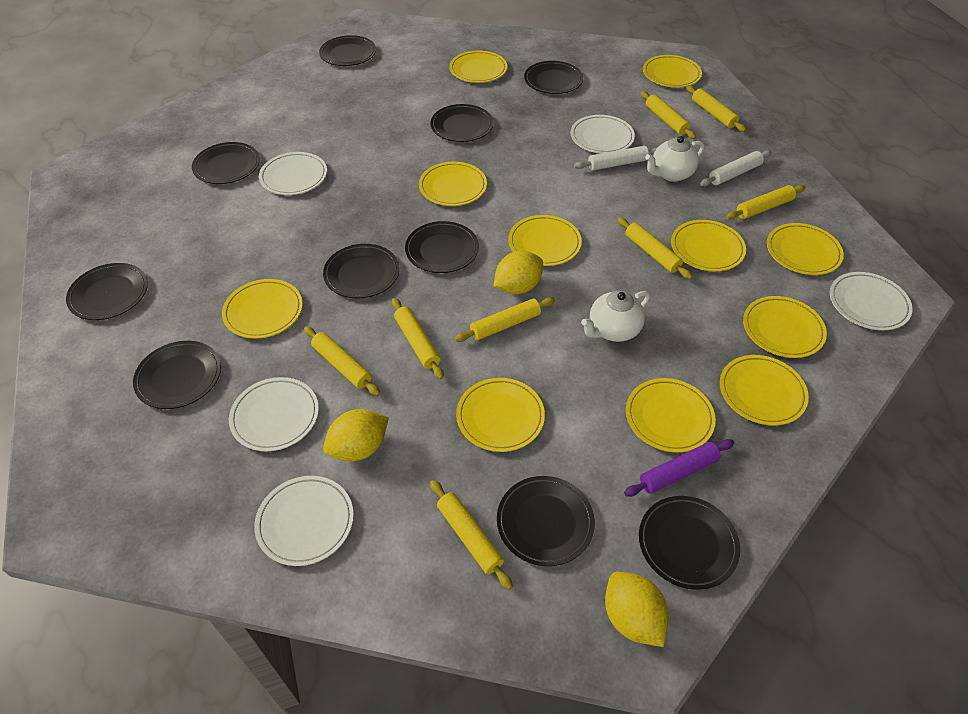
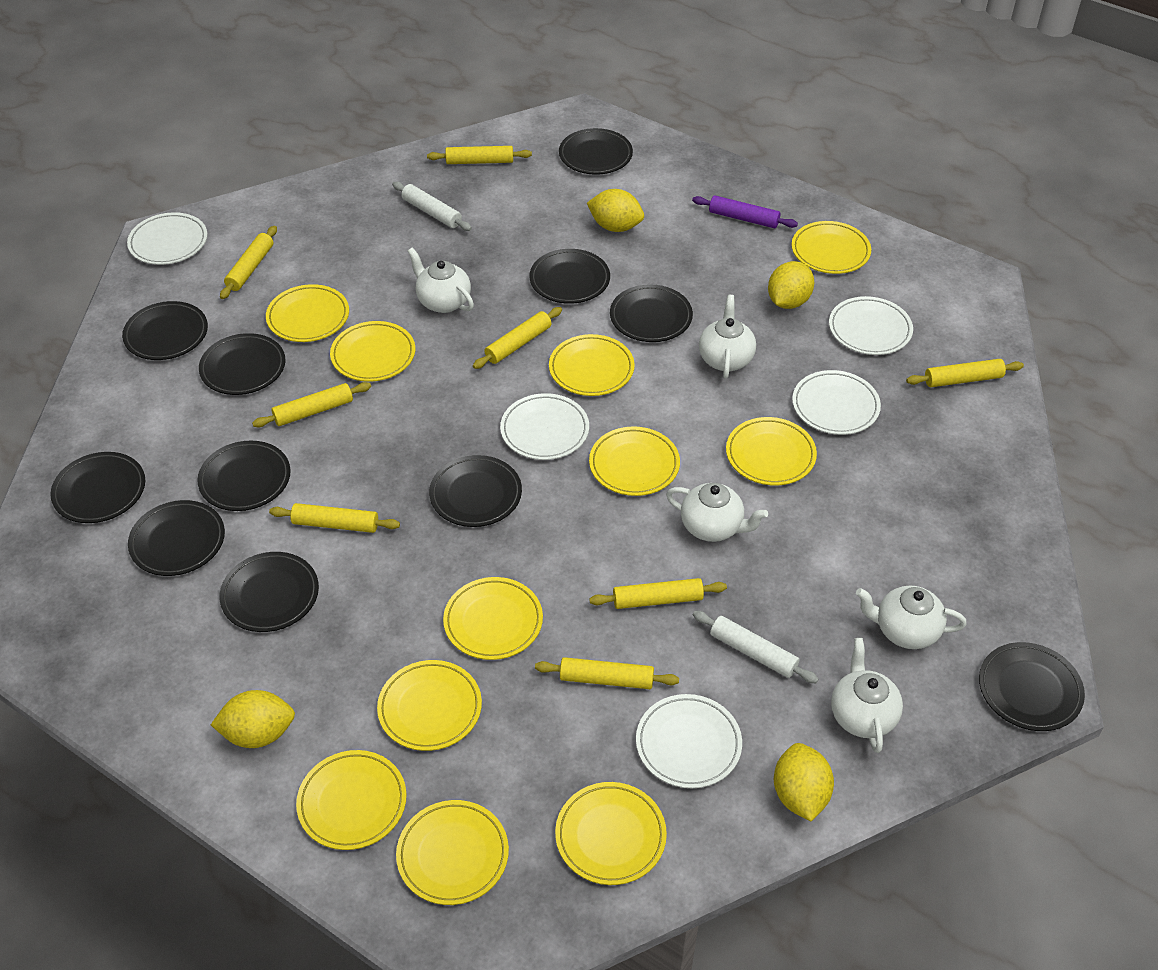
black plate: 10 -> 11
white teapot: 2 -> 5
yellow lemon: 3 -> 4

